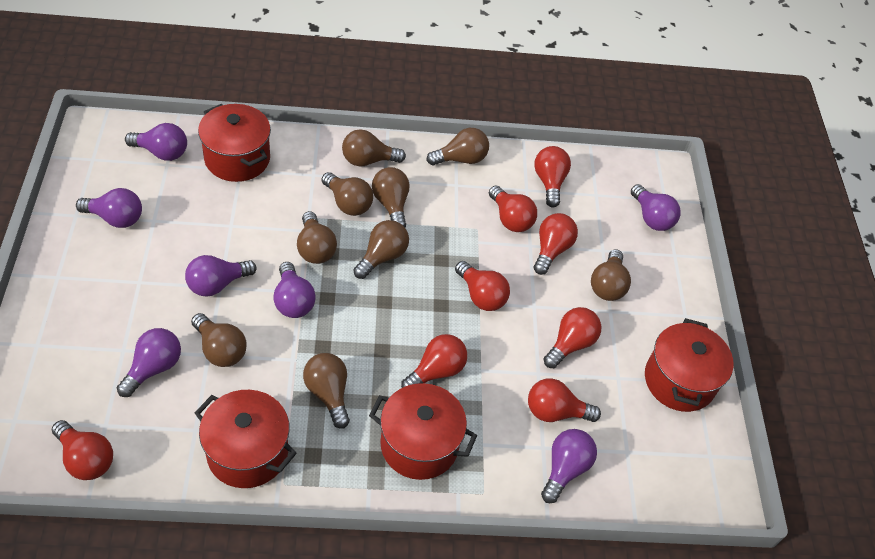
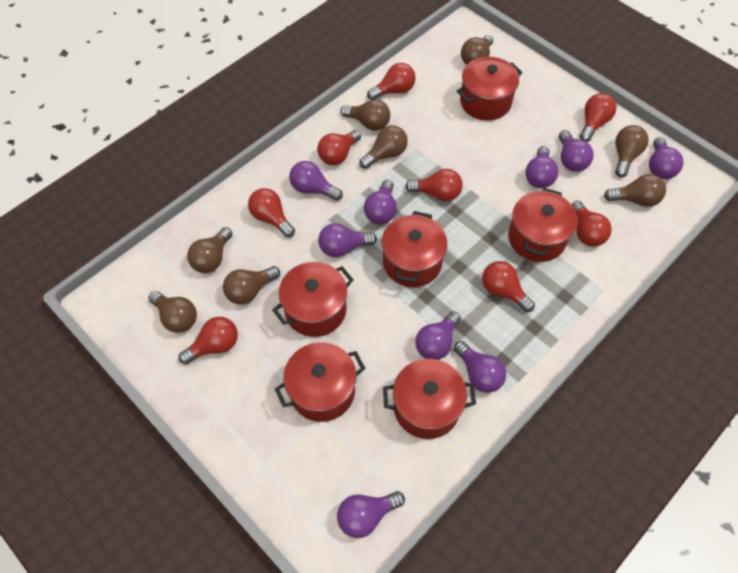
brown light bulb: 9 -> 8
purple light bulb: 7 -> 9
red pot: 4 -> 6

